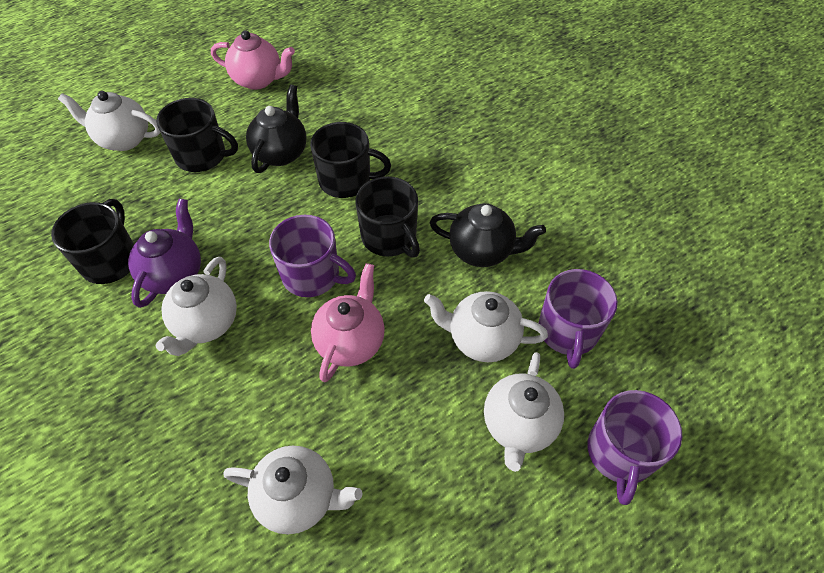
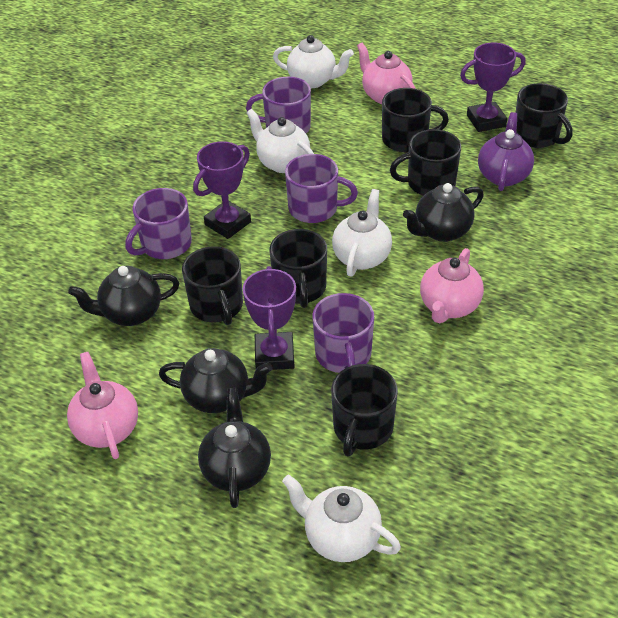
black mug: 4 -> 6
black teapot: 2 -> 4
pink teapot: 2 -> 3
purple mug: 3 -> 4
purple trophy: 0 -> 3
white teapot: 5 -> 4

